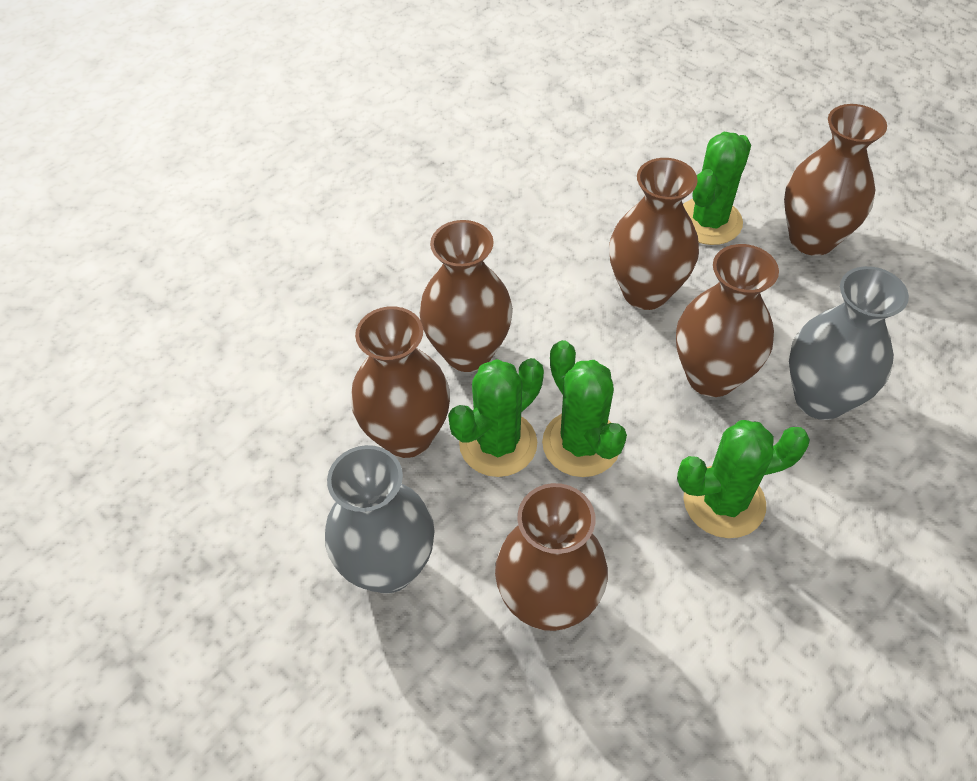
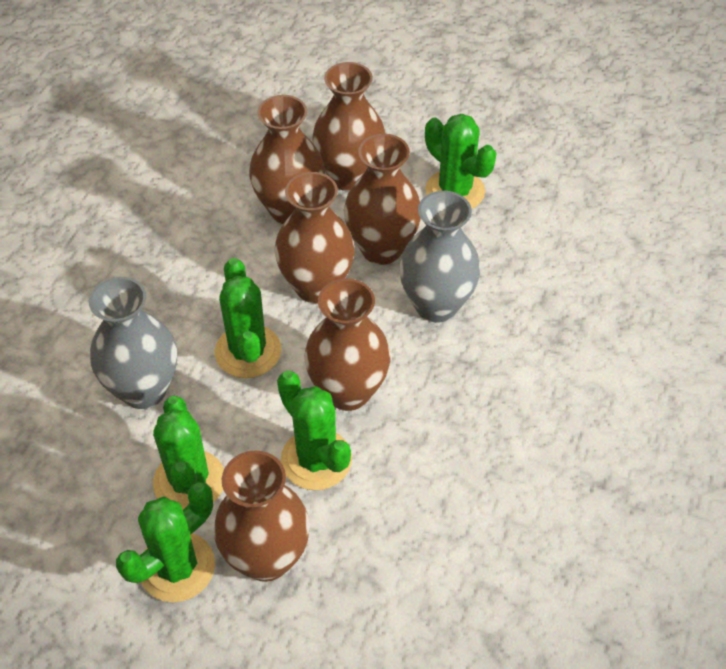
green cactus: 4 -> 5

